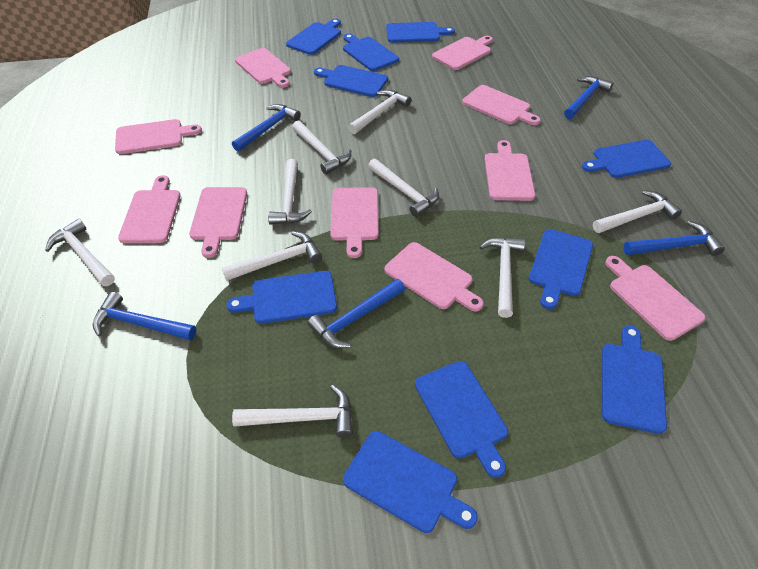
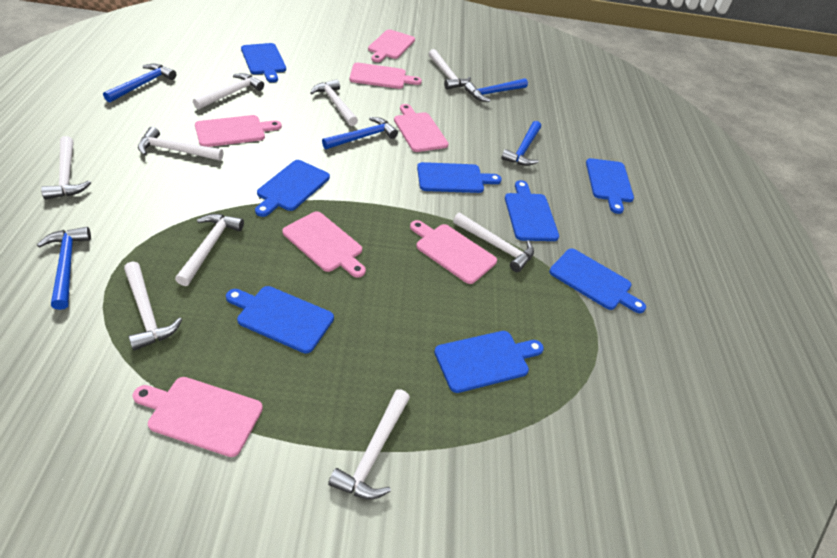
blue cutting board: 10 -> 8
pink cutting board: 10 -> 7

